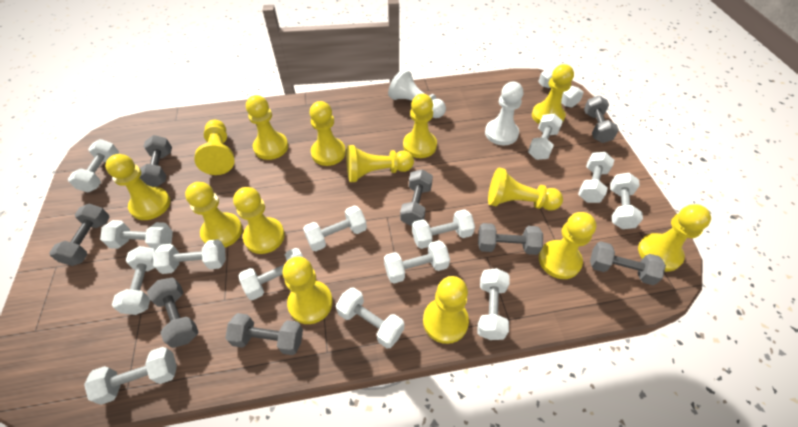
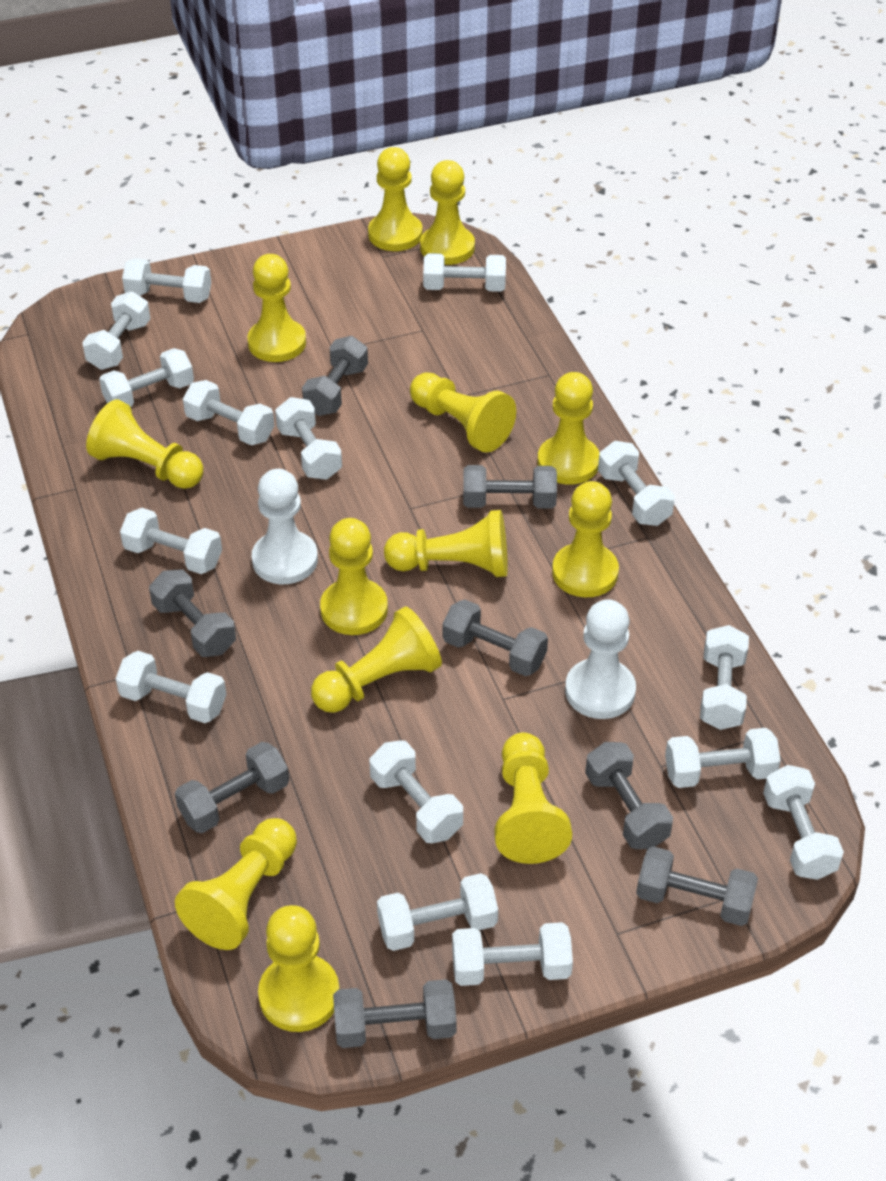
yellow pawn: 14 -> 13

